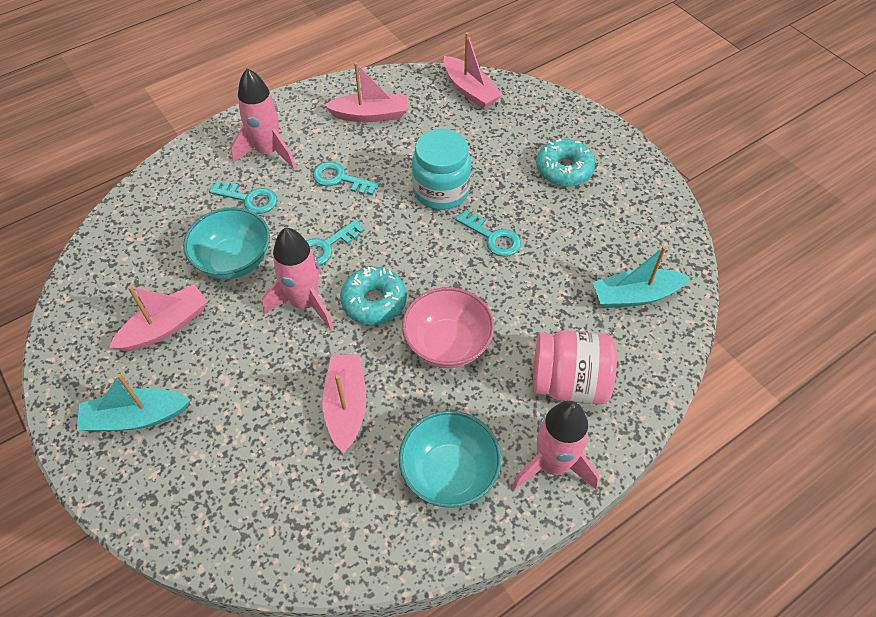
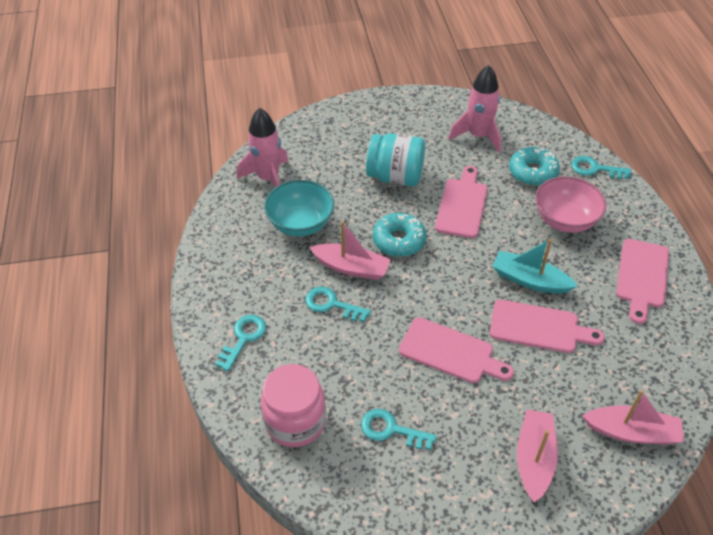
pink boat: 4 -> 3
pink cutting board: 0 -> 4
pink rocket: 3 -> 2
turquoise boat: 2 -> 1
turquoise bowl: 2 -> 1

